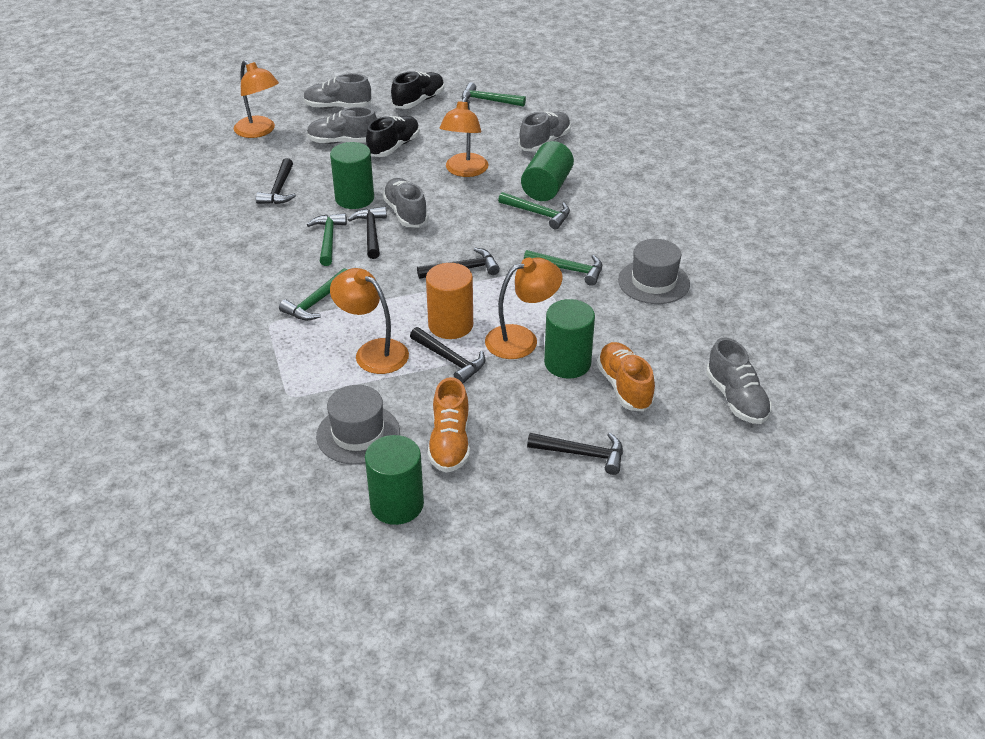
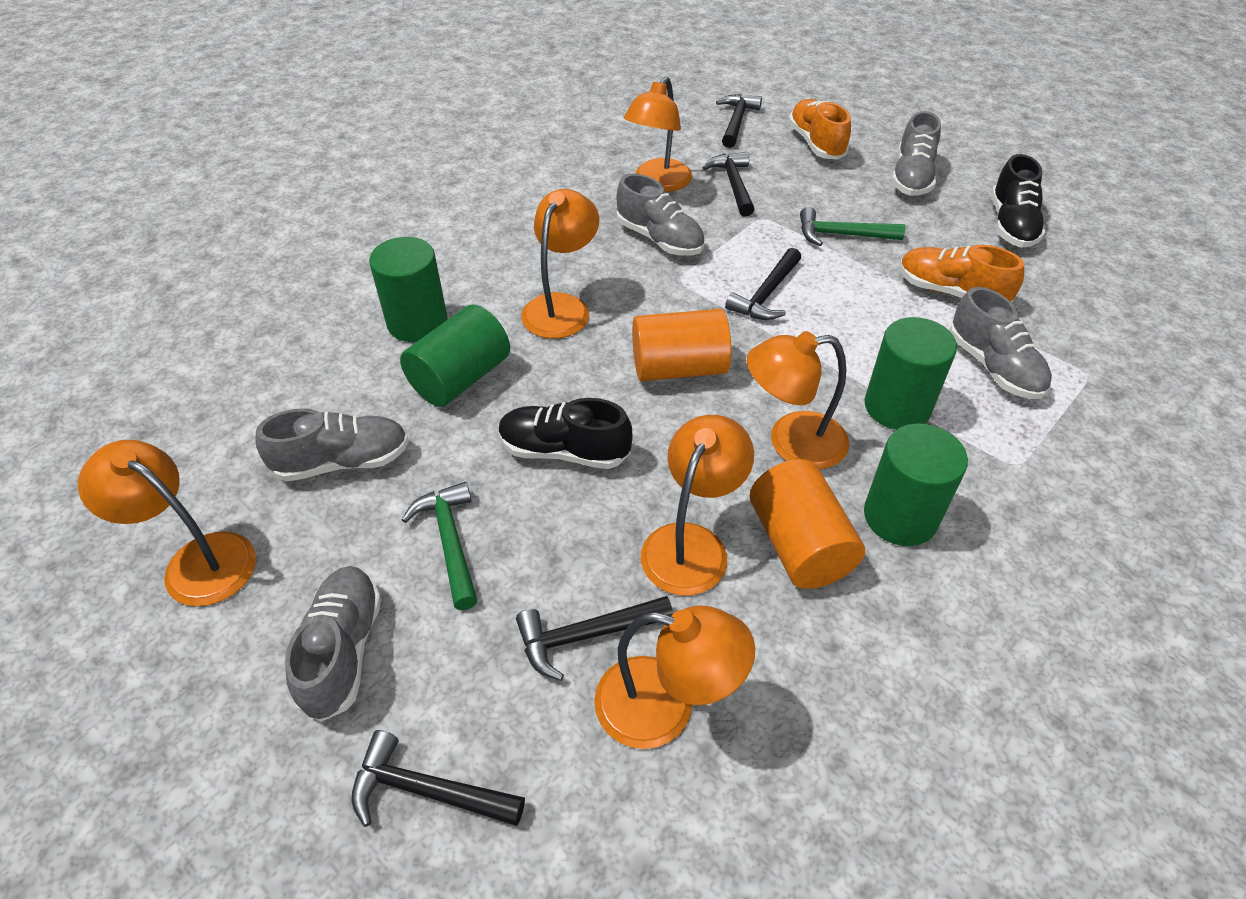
green hammer: 5 -> 2
grey hat: 2 -> 0
orange cylinder: 1 -> 2
orange lamp: 4 -> 6

